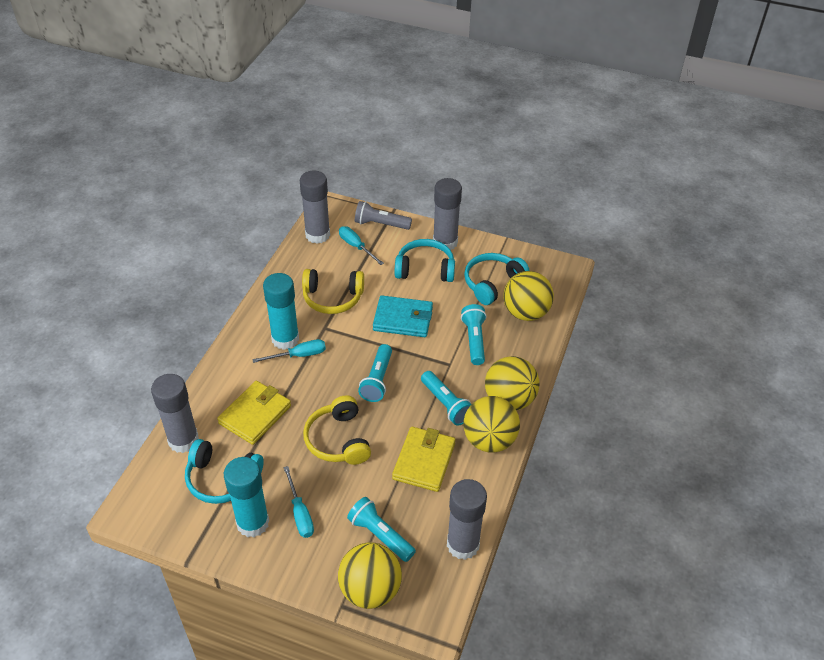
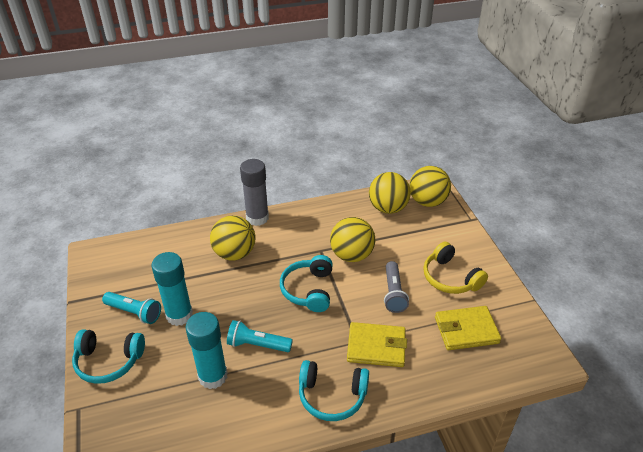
grey glue stick: 4 -> 1
turquoise flashlight: 4 -> 2
turquoise screwdriver: 3 -> 0
turquoise wallet: 1 -> 0
yellow headphones: 2 -> 1

